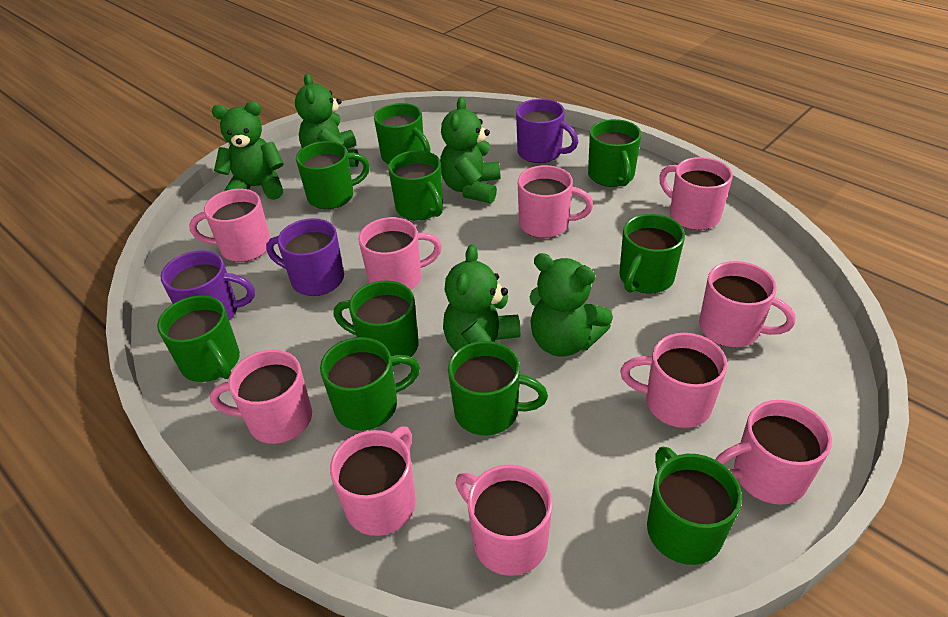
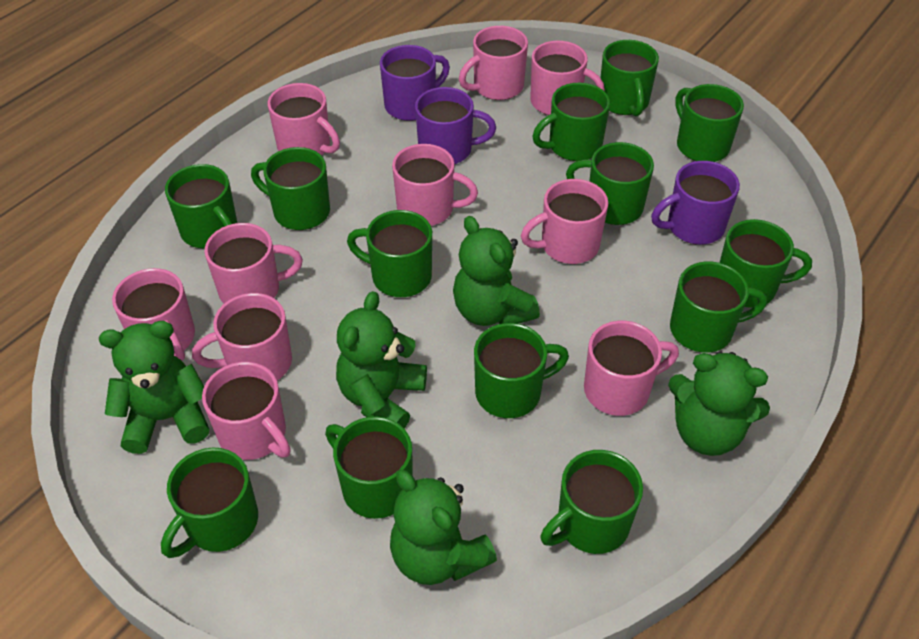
green mug: 10 -> 13

